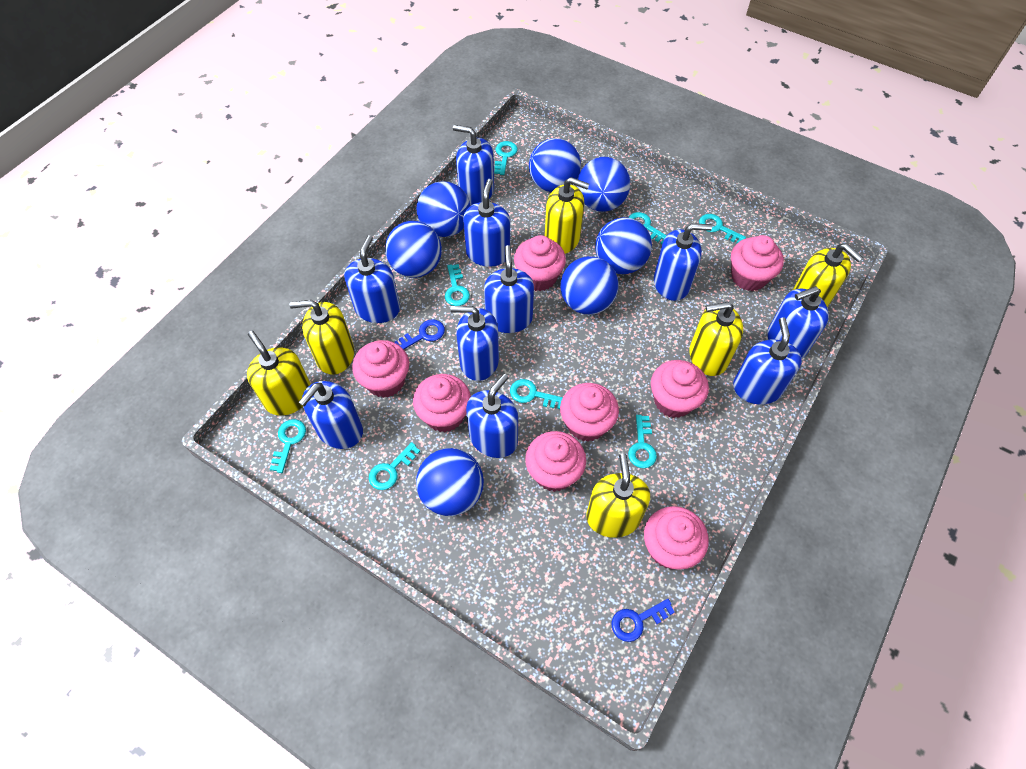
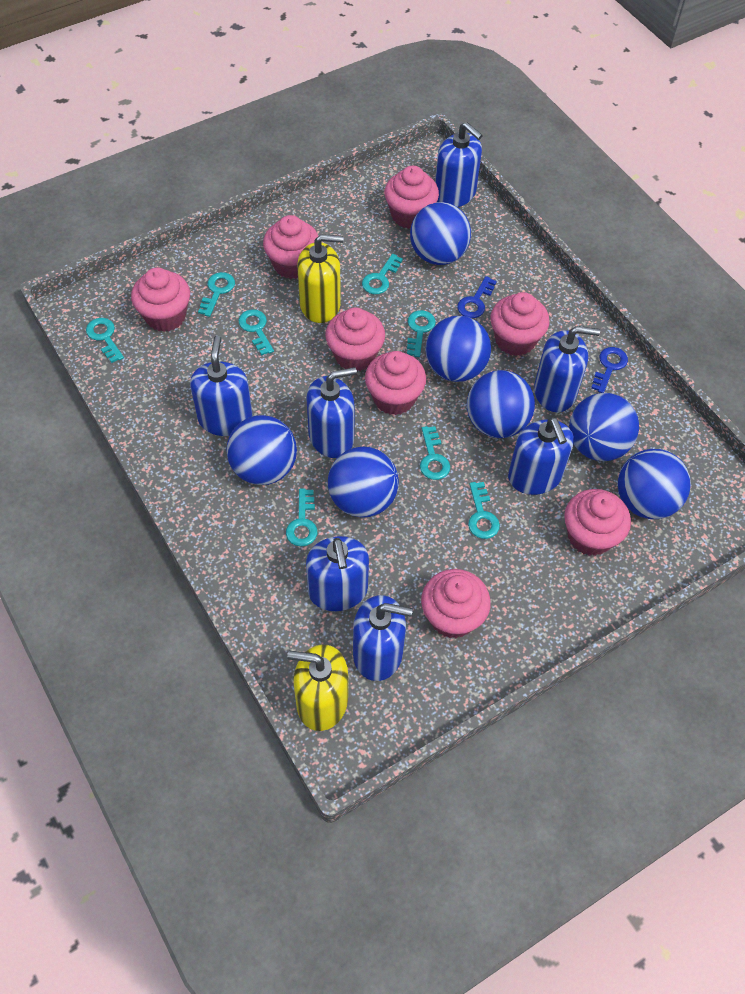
blue soap dispenser: 10 -> 7
yellow soap dispenser: 6 -> 2

